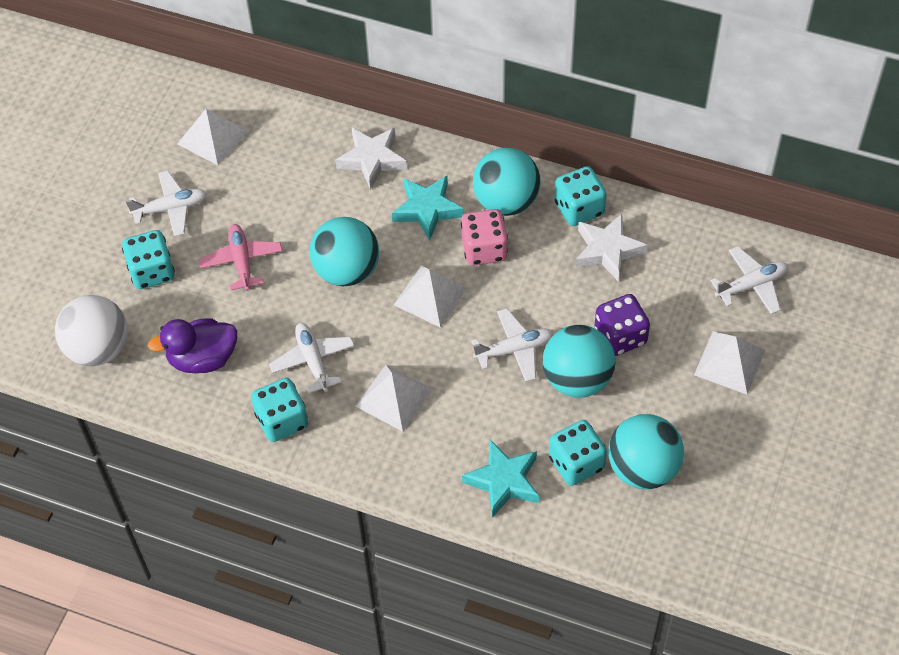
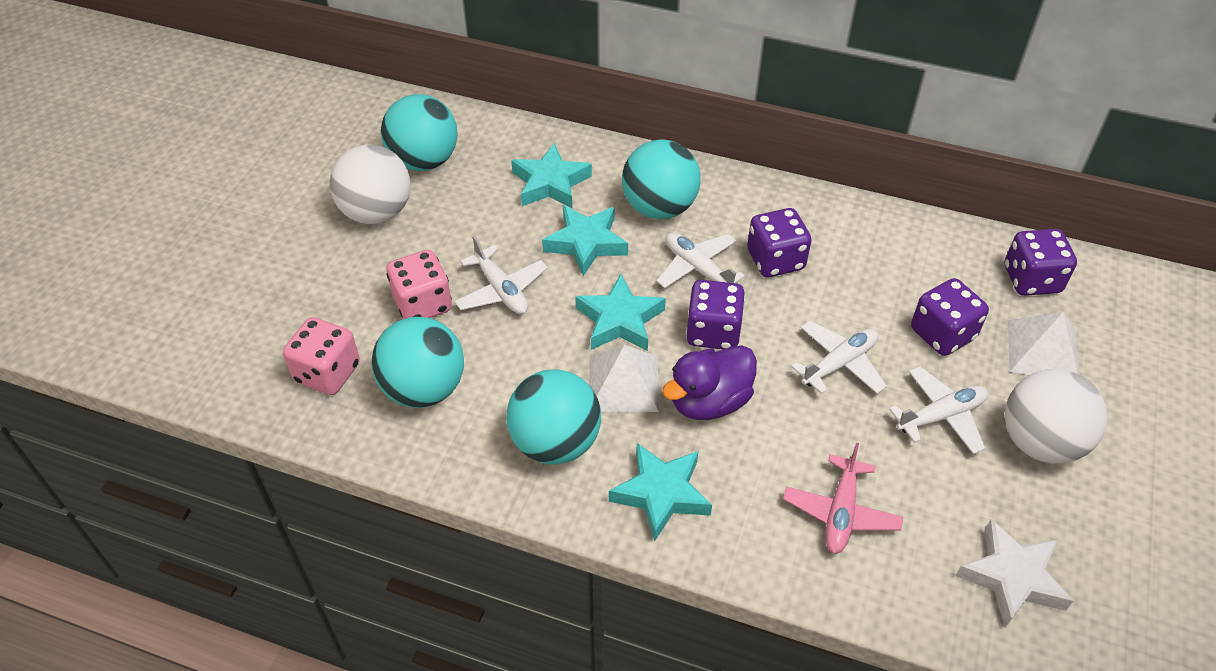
pink dice: 1 -> 2
purple dice: 1 -> 4
turquoise dice: 4 -> 0
turquoise star: 2 -> 4
white ball: 1 -> 2
white pyramid: 4 -> 2
white star: 2 -> 1

